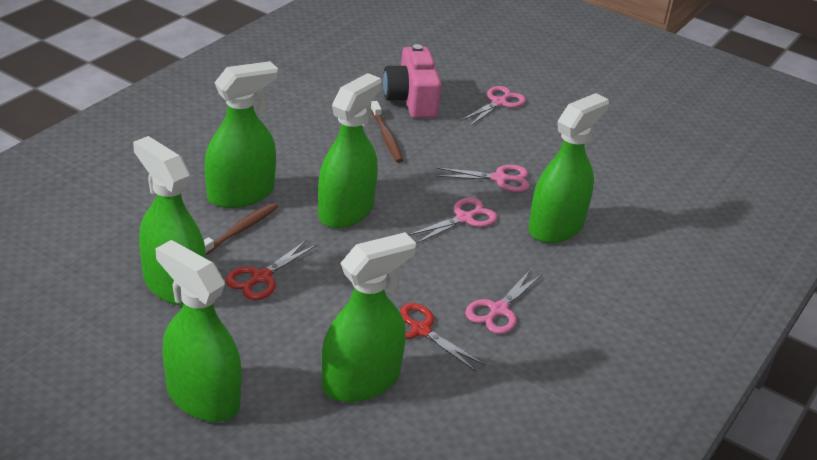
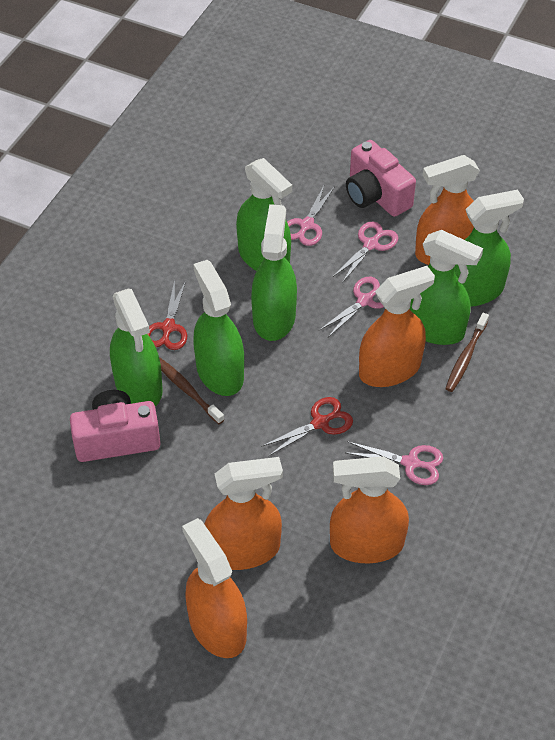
orange spray bottle: 0 -> 5
pink camera: 1 -> 2

